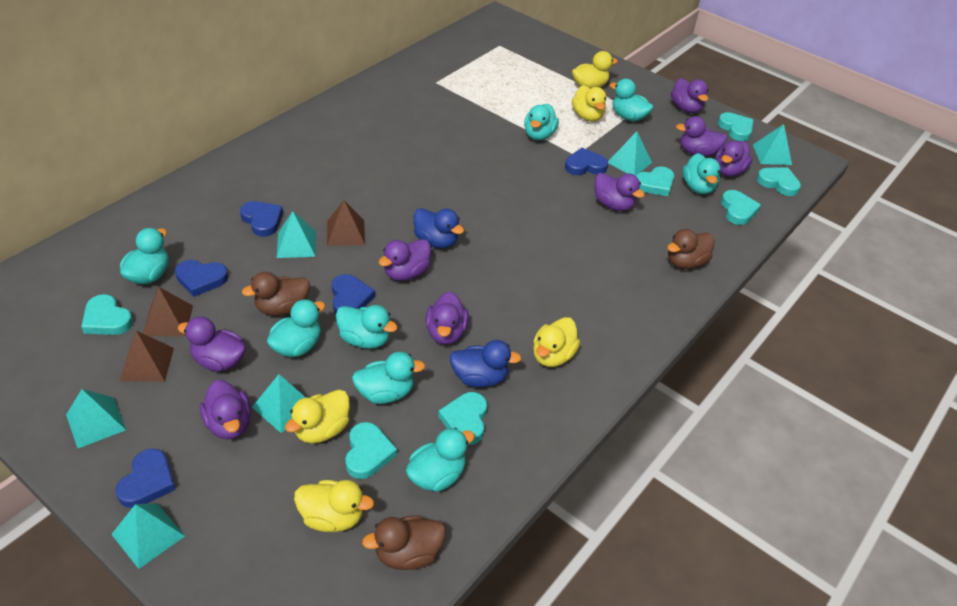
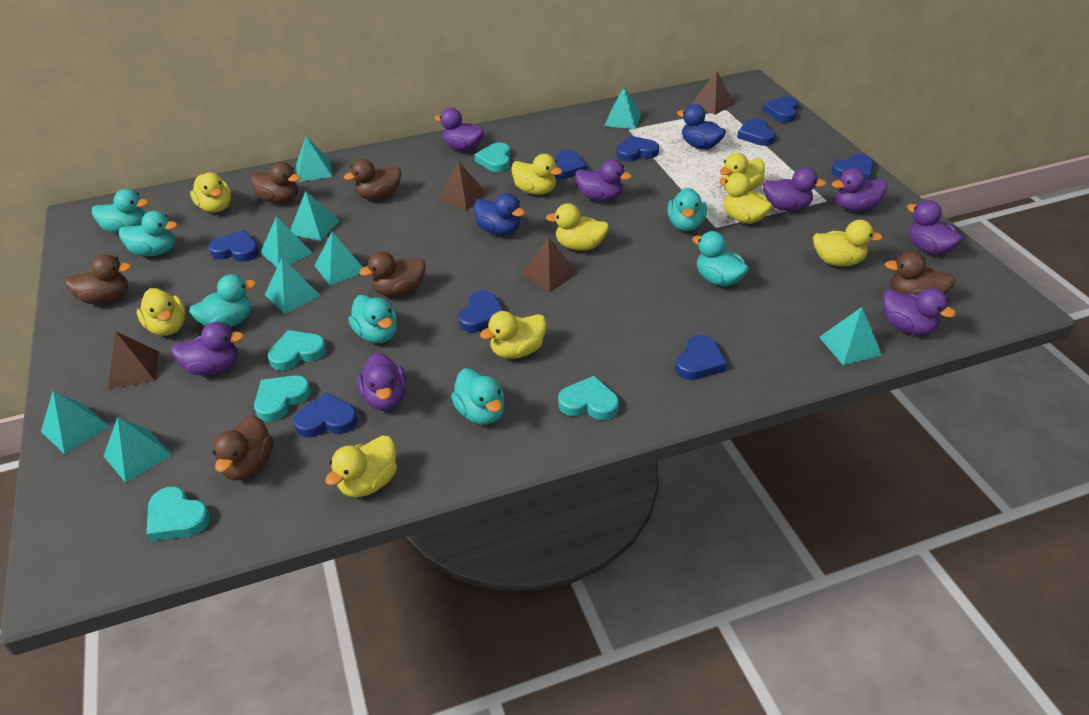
blue heart: 5 -> 9
brown duck: 3 -> 6
brown pyramid: 3 -> 4
turquoise duck: 8 -> 7
turquoise heart: 7 -> 5
turquoise pyramid: 6 -> 9
yellow duck: 5 -> 9

